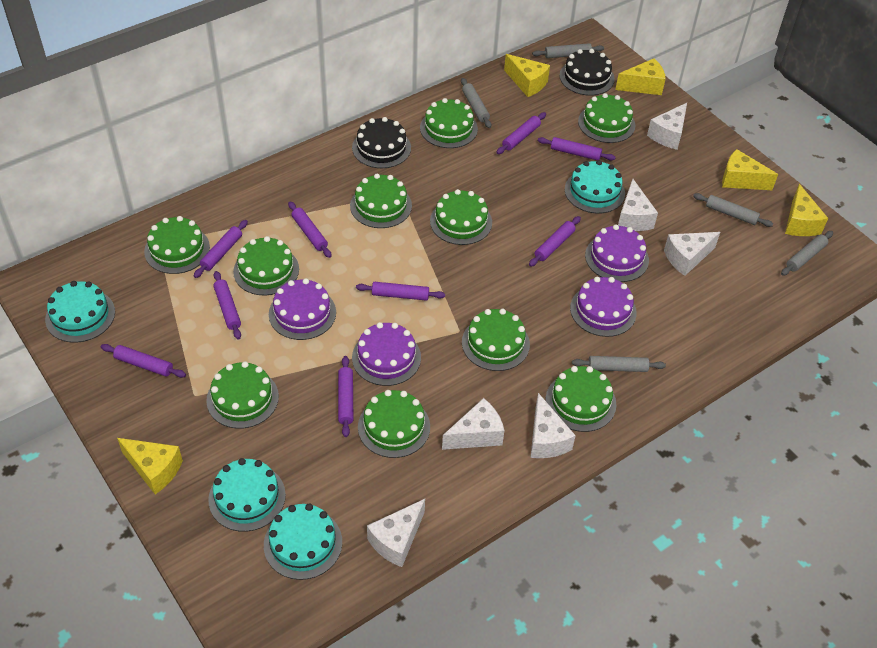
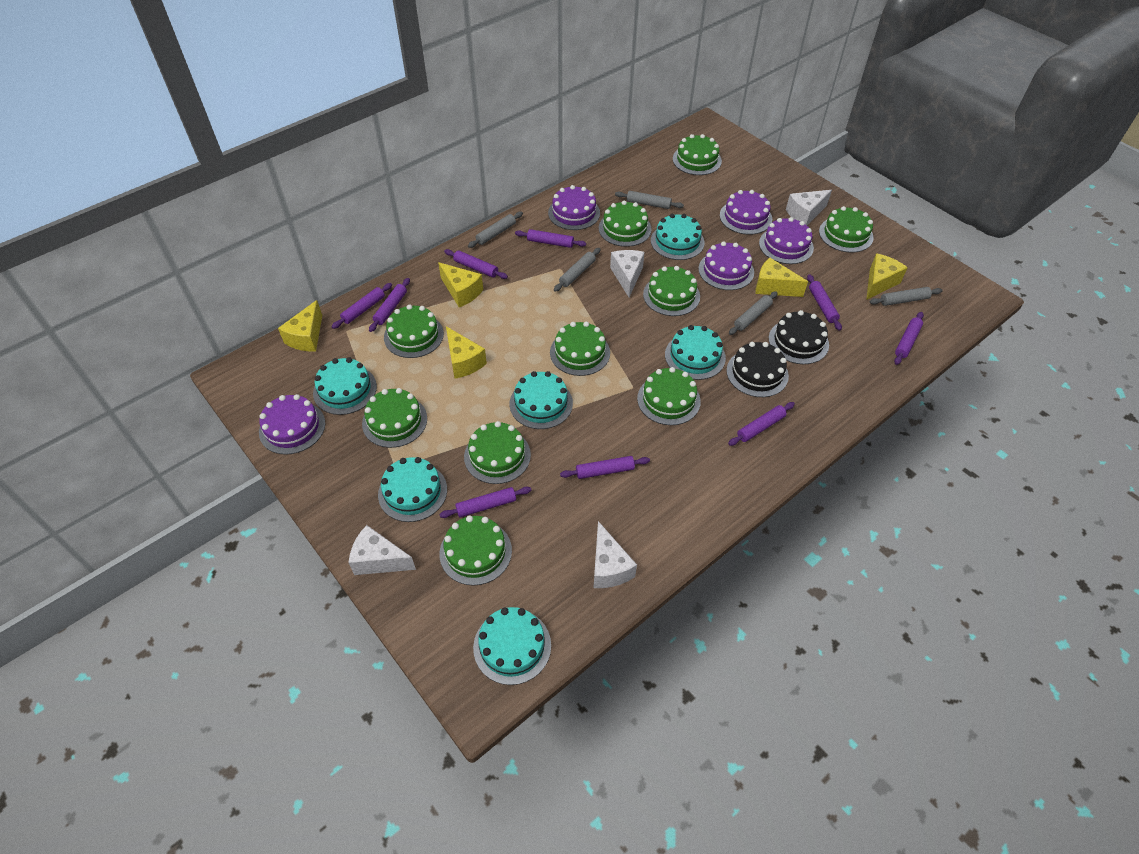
purple cake: 4 -> 5
turquoise cake: 4 -> 6
white cheese: 6 -> 4

